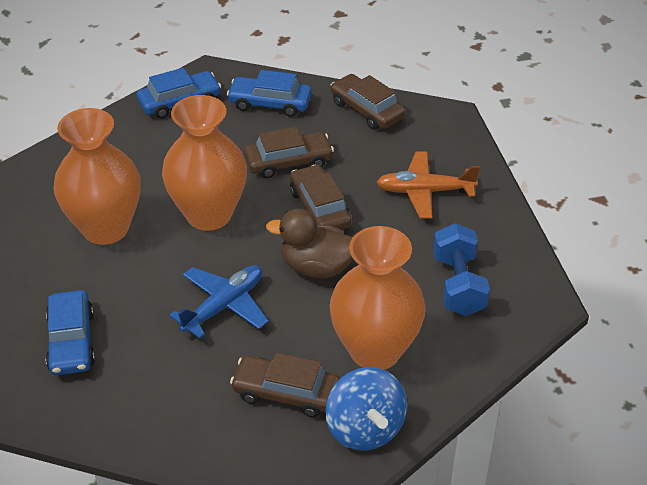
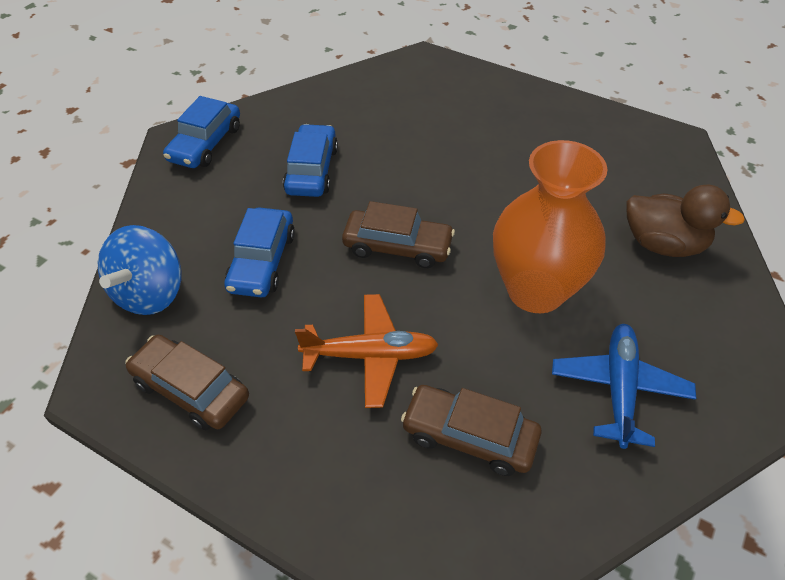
blue dumbbell: 1 -> 0
brown car: 4 -> 3
orange vase: 3 -> 1

